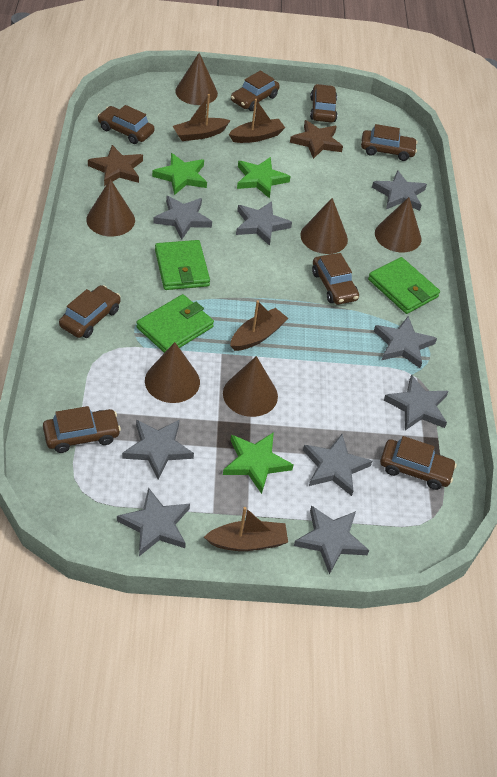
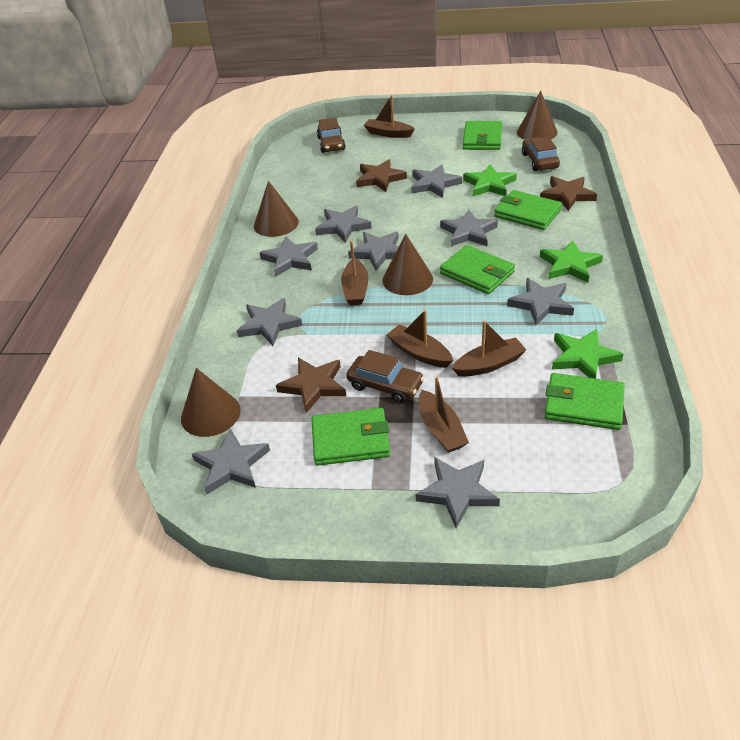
brown boat: 4 -> 5
brown car: 8 -> 3
brown cone: 6 -> 4
brown star: 2 -> 3
green wallet: 3 -> 5

